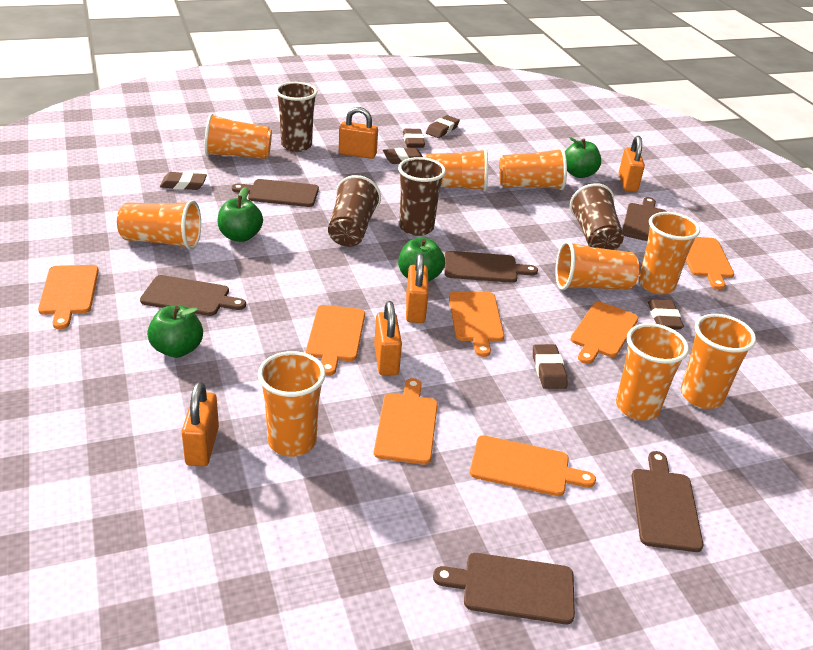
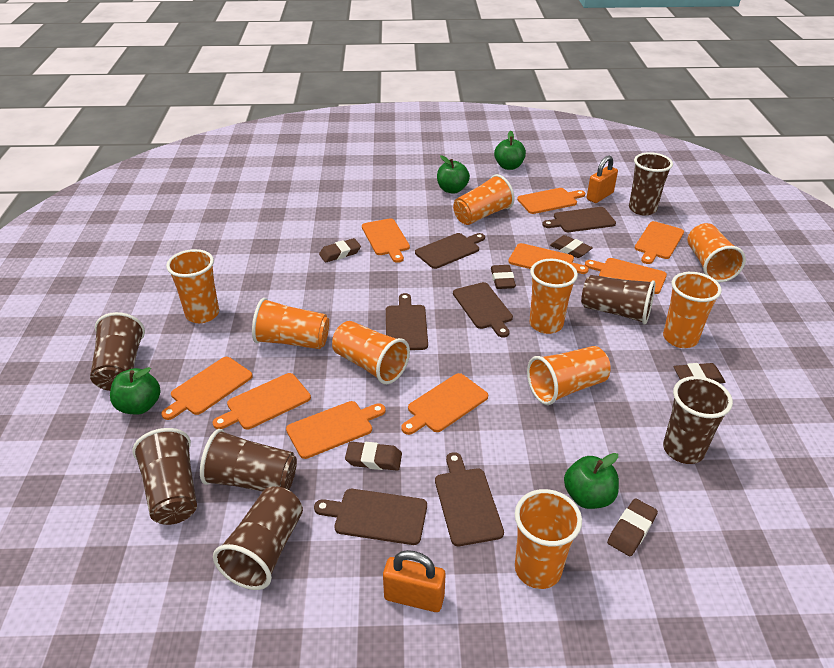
brown cup: 4 -> 7
orange cutting board: 7 -> 9
orange padlock: 5 -> 2

